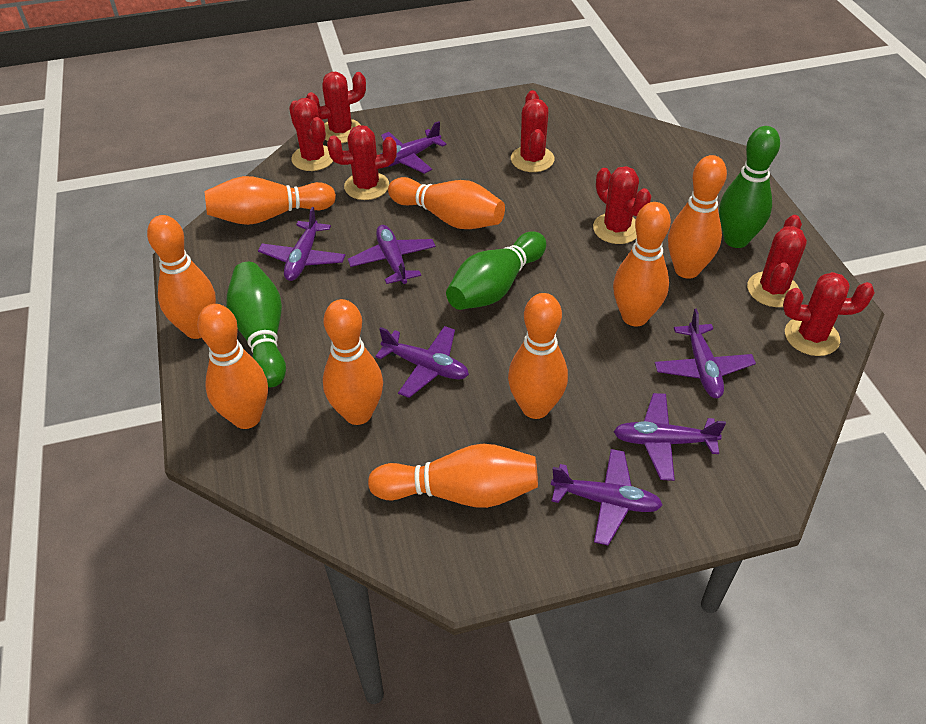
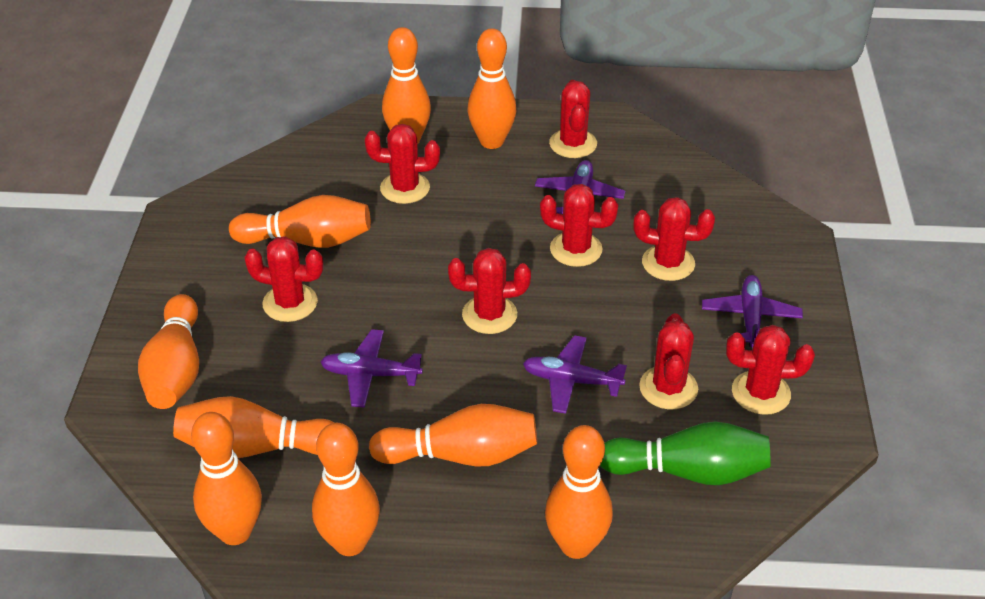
green bowling pin: 3 -> 1
purple plane: 7 -> 4
red cactus: 7 -> 8

